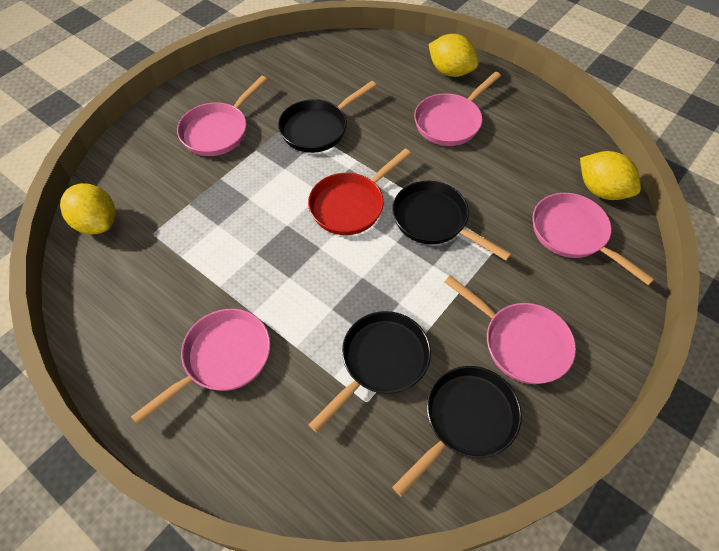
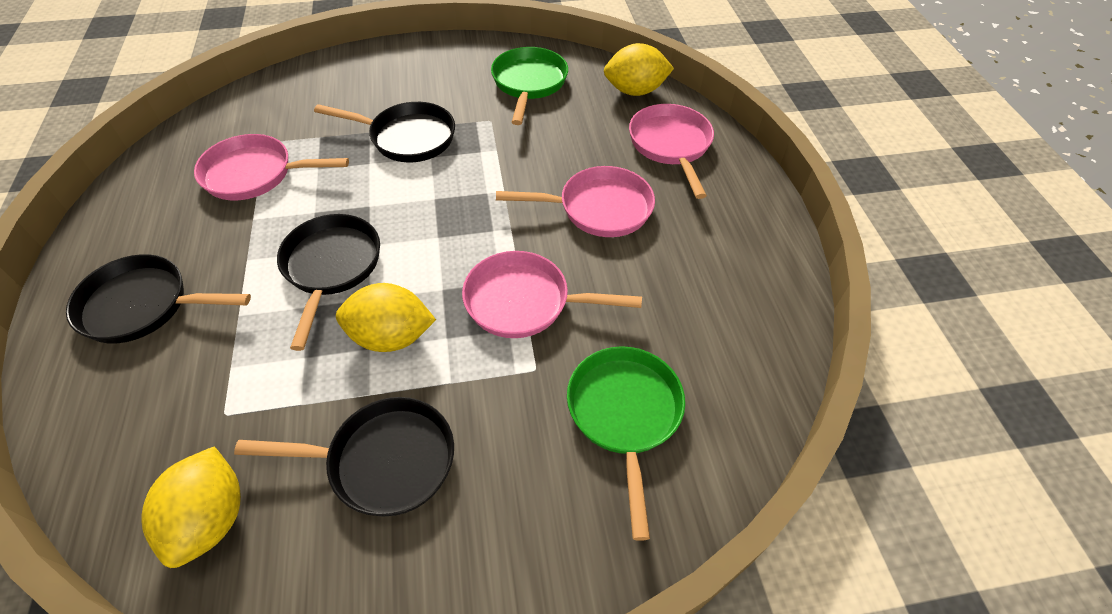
green pan: 0 -> 2
pink pan: 5 -> 4
red pan: 1 -> 0

